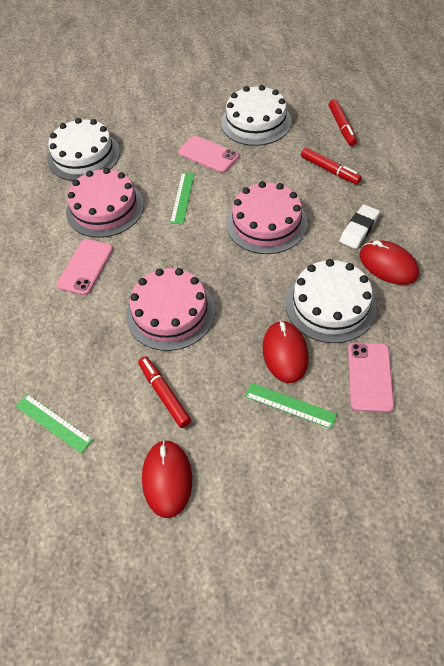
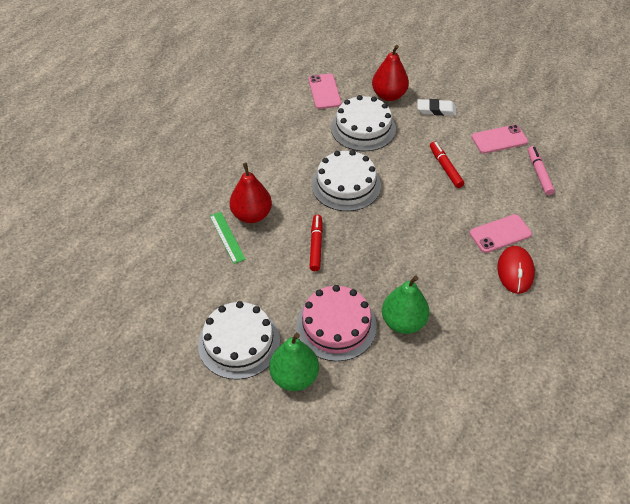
green pear: 0 -> 2
green ruler: 3 -> 1
pink cake: 3 -> 1
pink marker: 0 -> 1
red marker: 3 -> 2
red mouse: 3 -> 1
red pear: 0 -> 2

